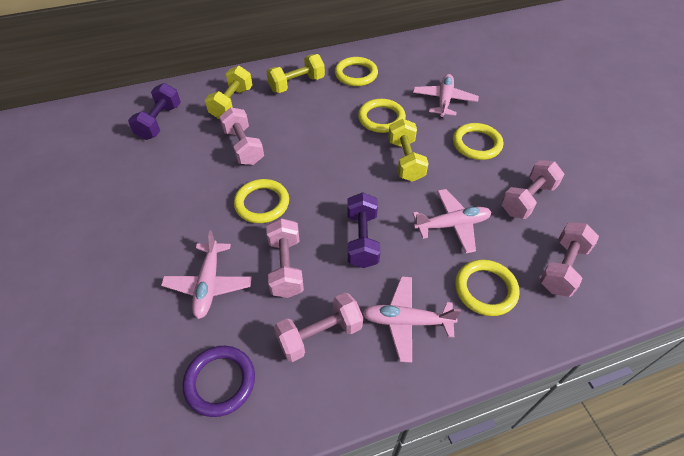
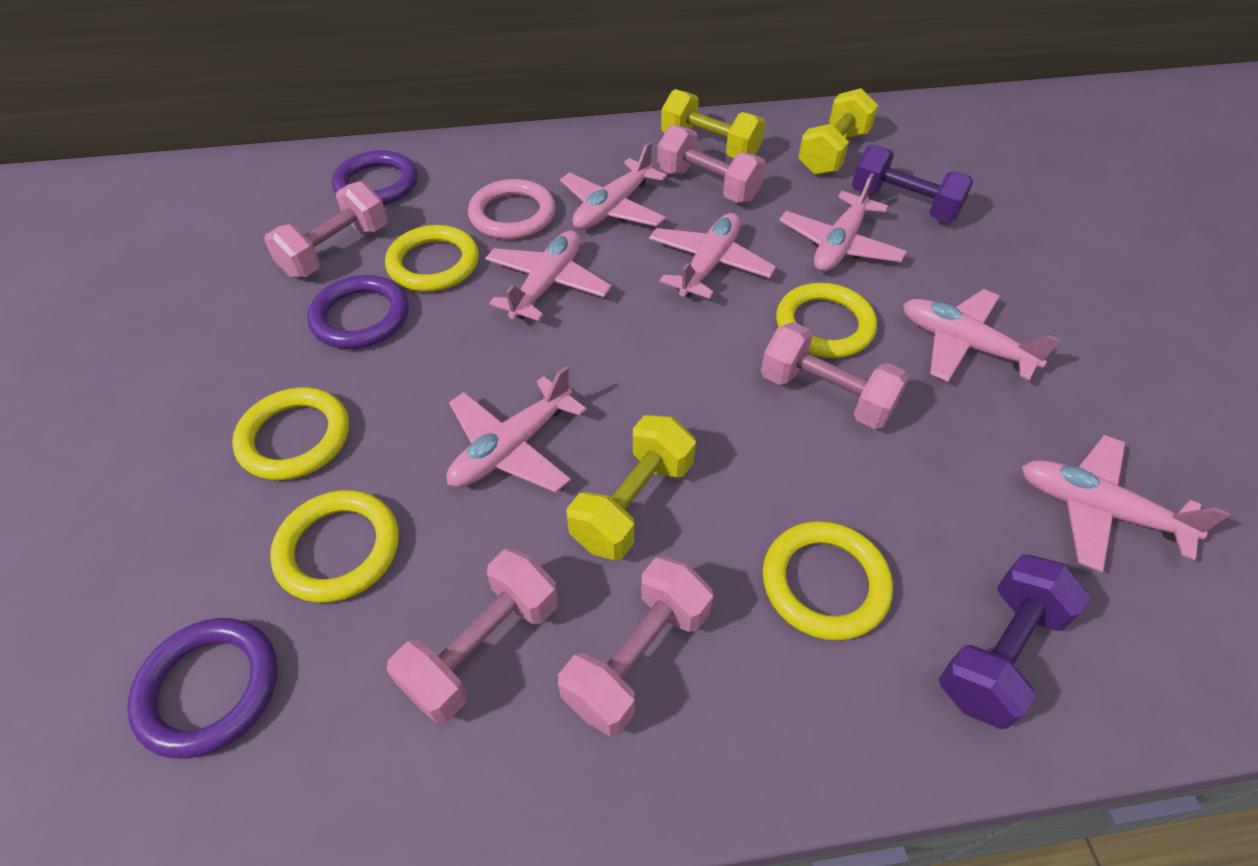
pink plane: 4 -> 7
pink ring: 0 -> 1
purple ring: 1 -> 3

